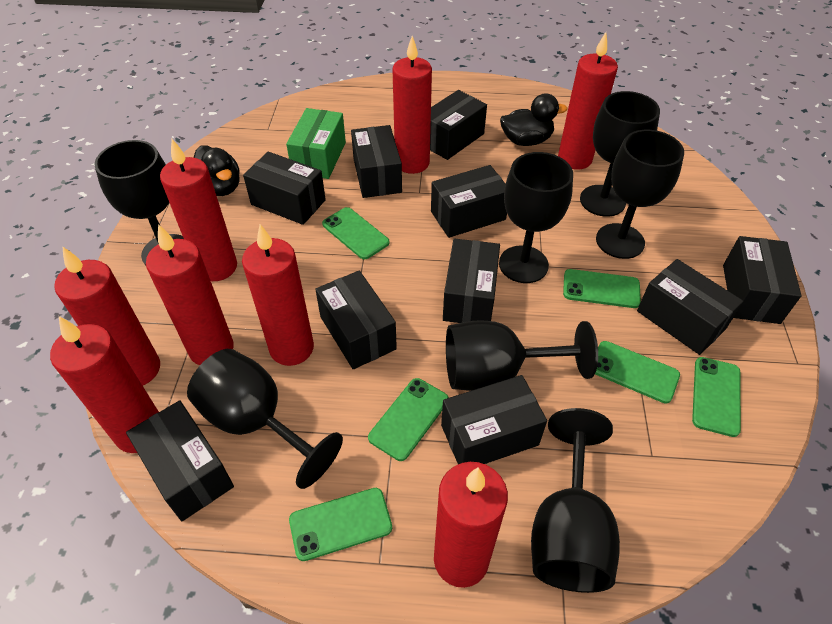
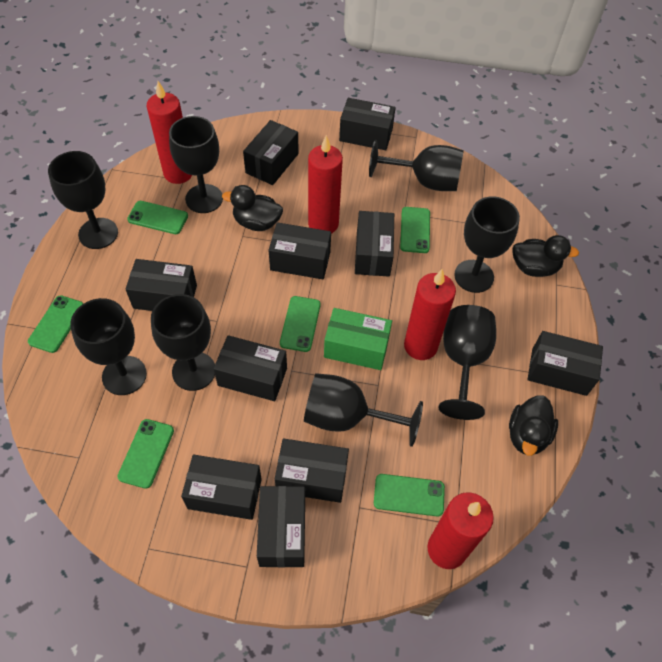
black duck: 2 -> 3
black goblet: 7 -> 8
red candle: 8 -> 4

